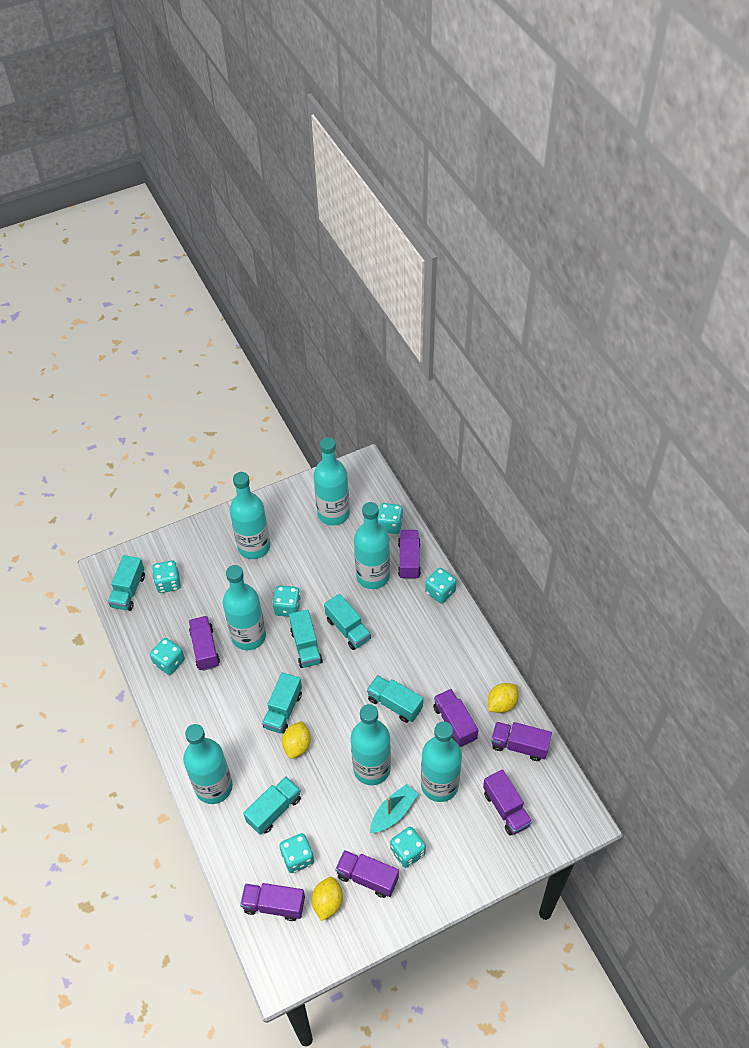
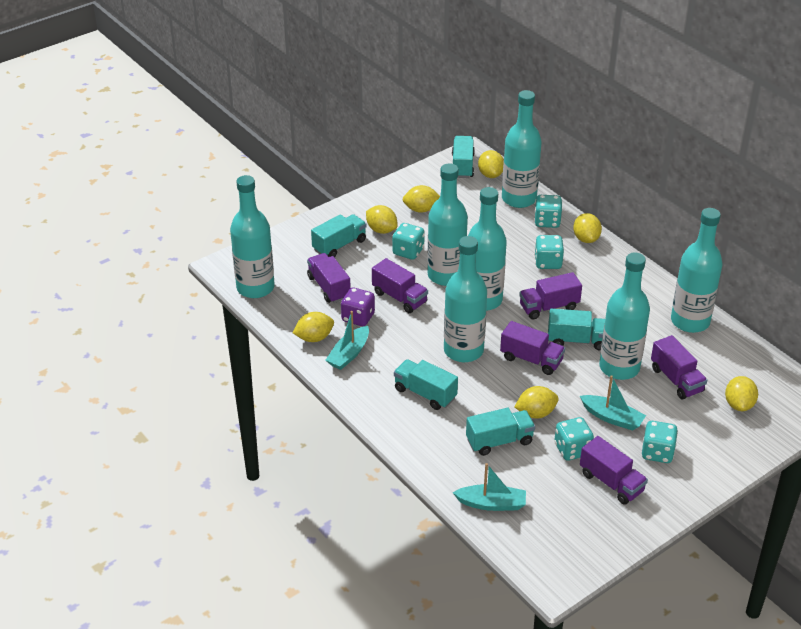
purple dice: 0 -> 1
purple truck: 7 -> 6
turquoise boat: 1 -> 3
turquoise dice: 7 -> 5
turquoise truck: 6 -> 5
yellow lemon: 3 -> 7

